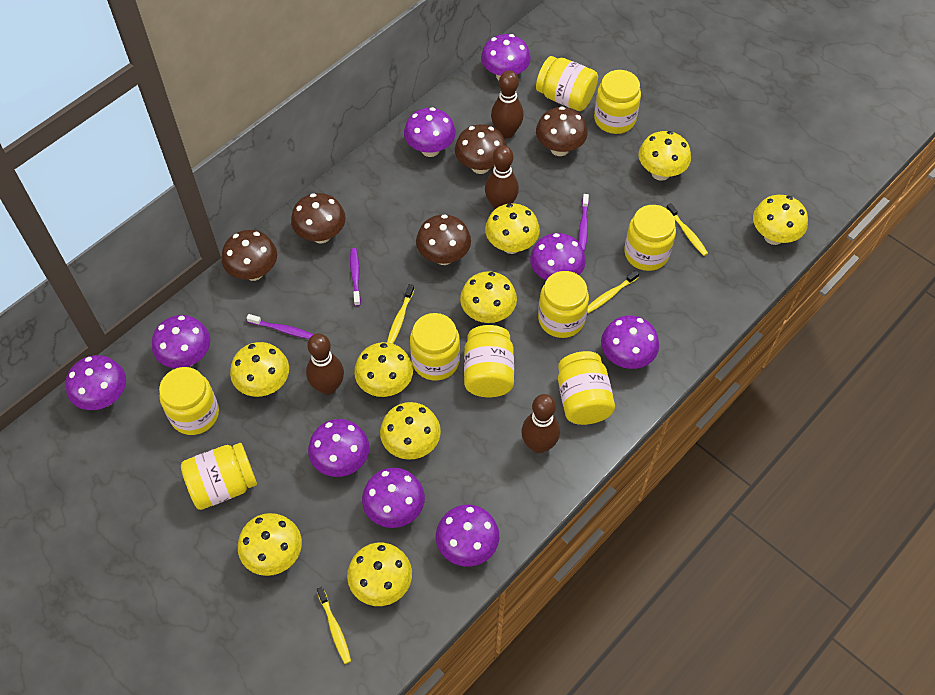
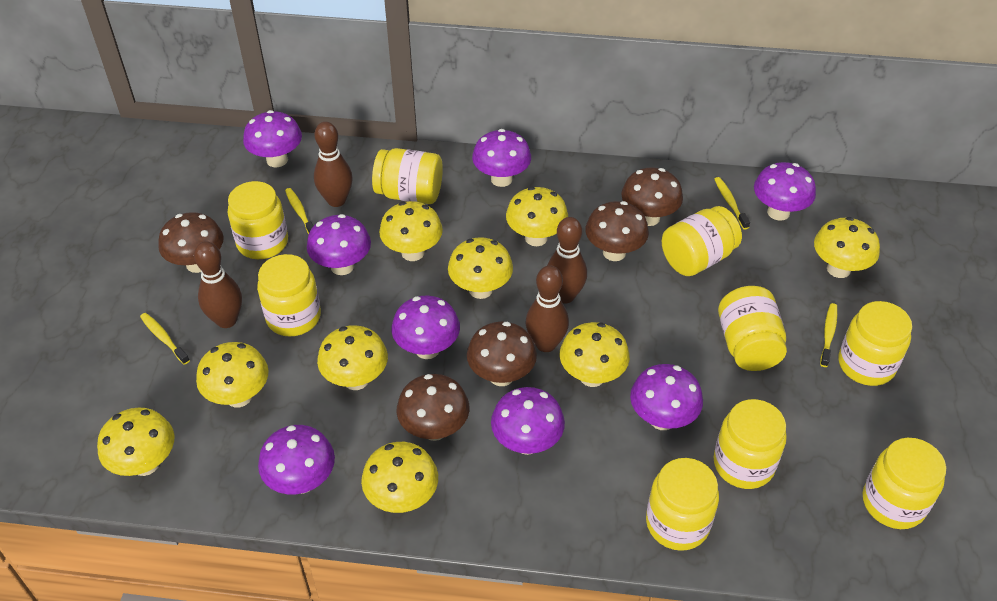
purple mushroom: 9 -> 8
purple toothbrush: 3 -> 0

